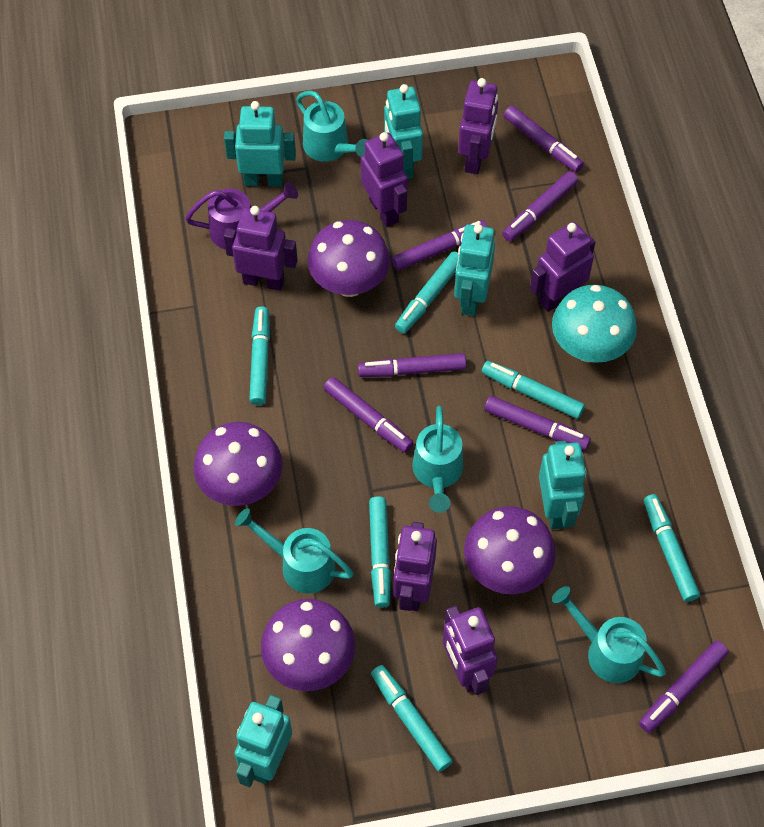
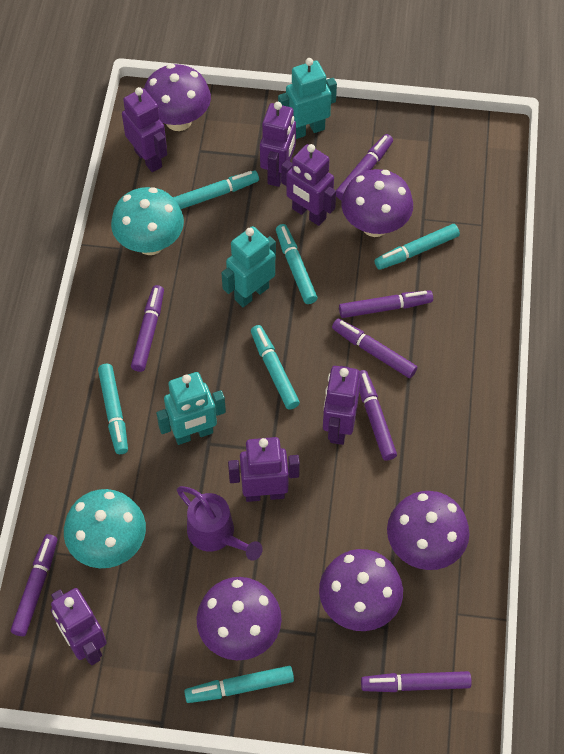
purple mushroom: 4 -> 5
turquoise mushroom: 1 -> 2
turquoise robot: 5 -> 3
turquoise watering can: 4 -> 0

